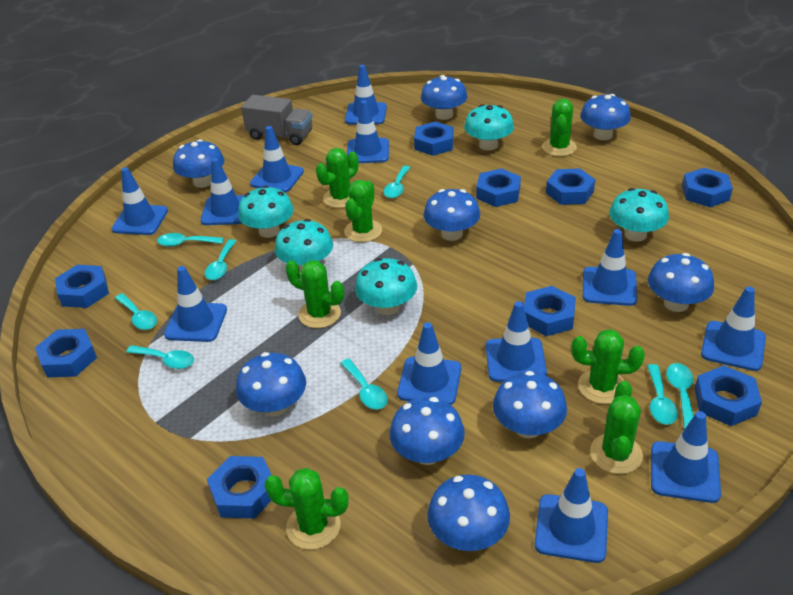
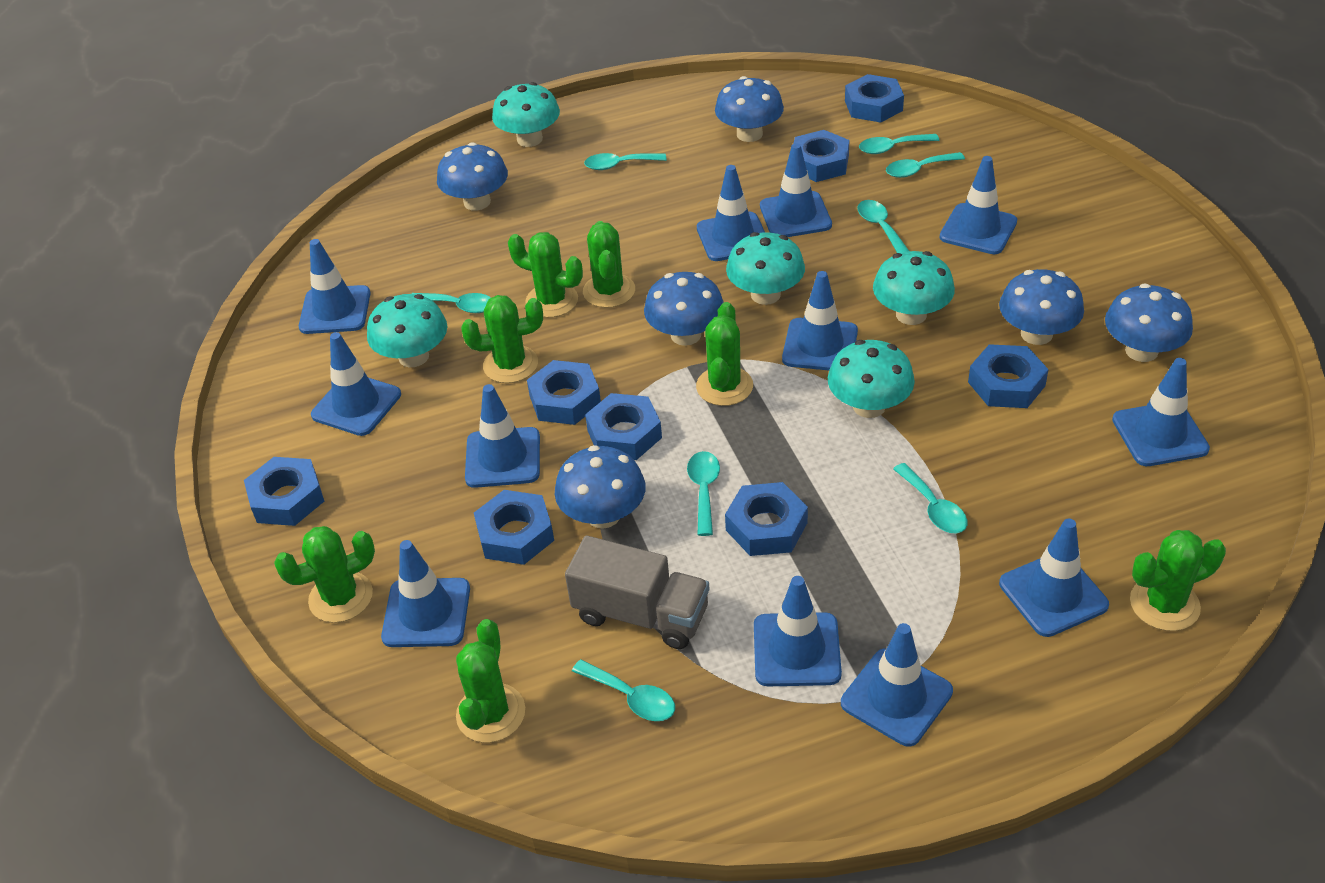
blue mushroom: 9 -> 6
blue nut: 9 -> 8

